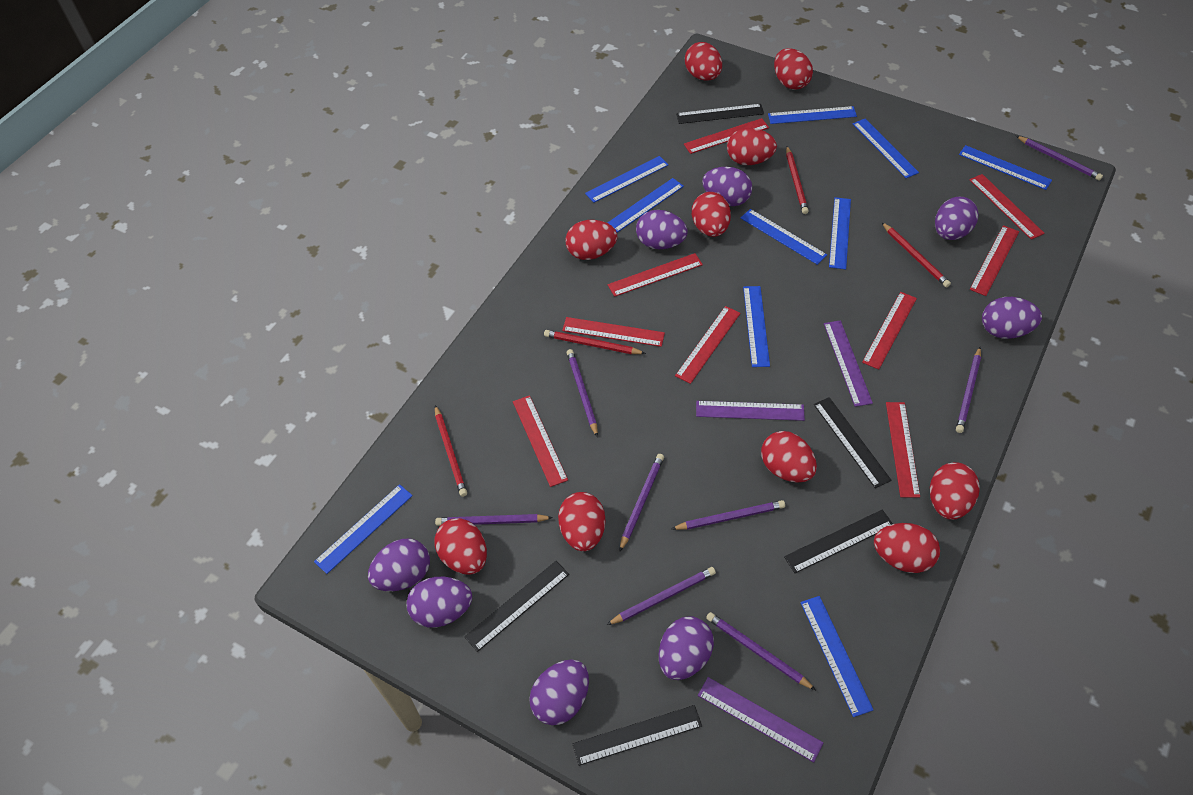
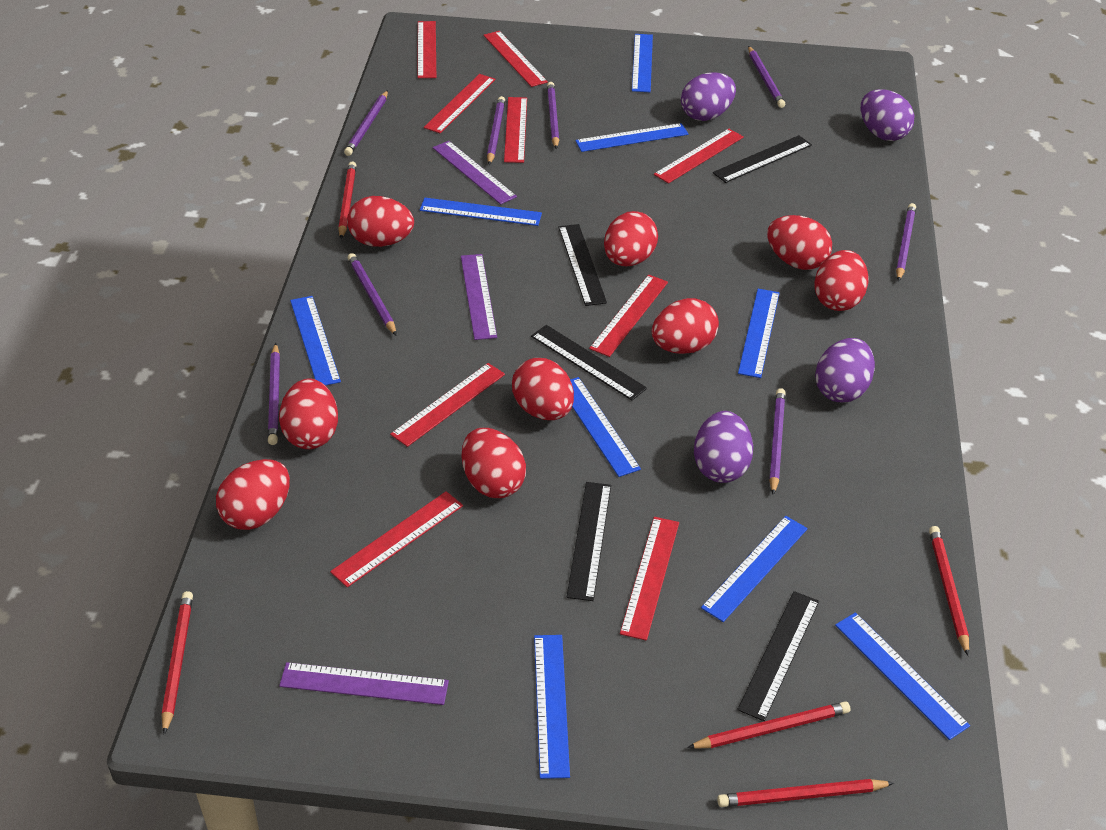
blue ruler: 10 -> 9
purple egg: 8 -> 4
red egg: 10 -> 9
red pencil: 4 -> 5

